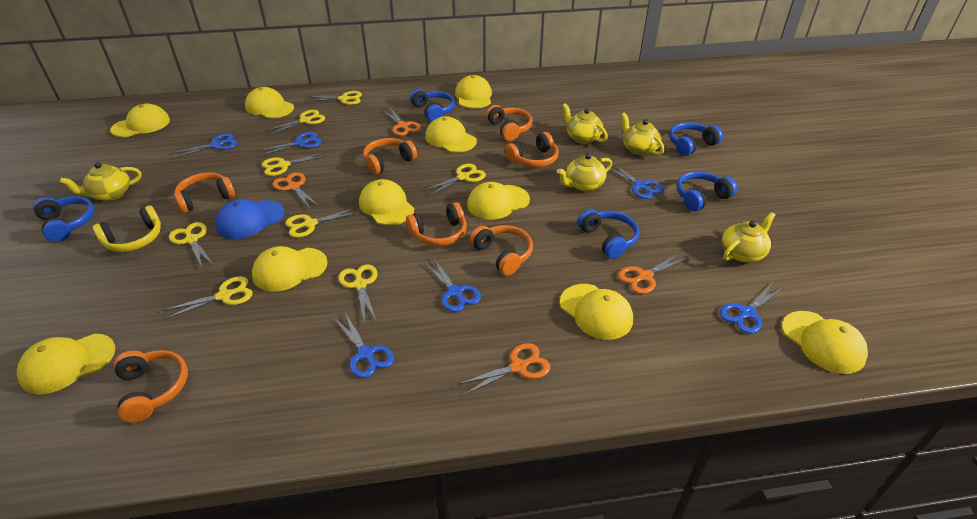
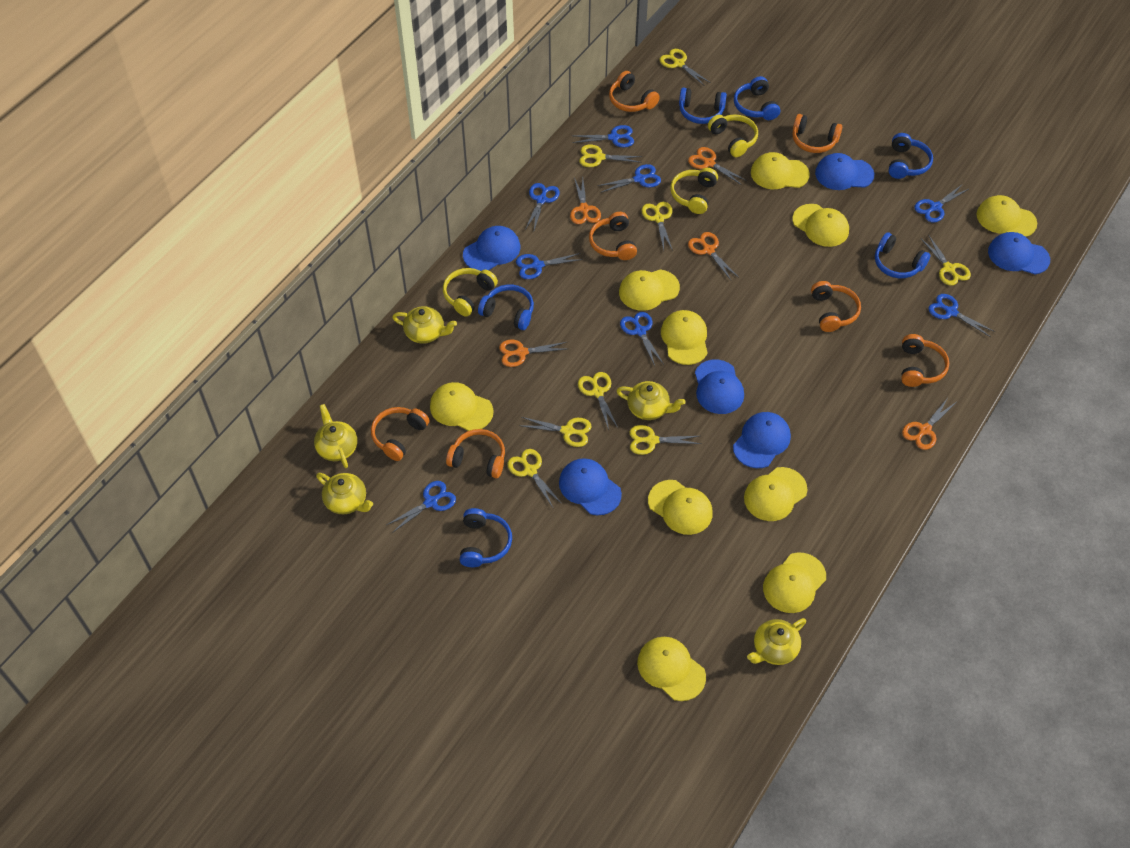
blue cap: 1 -> 6
blue headphones: 5 -> 6
blue scissors: 6 -> 8
orange scissors: 4 -> 5
yellow headphones: 1 -> 3

